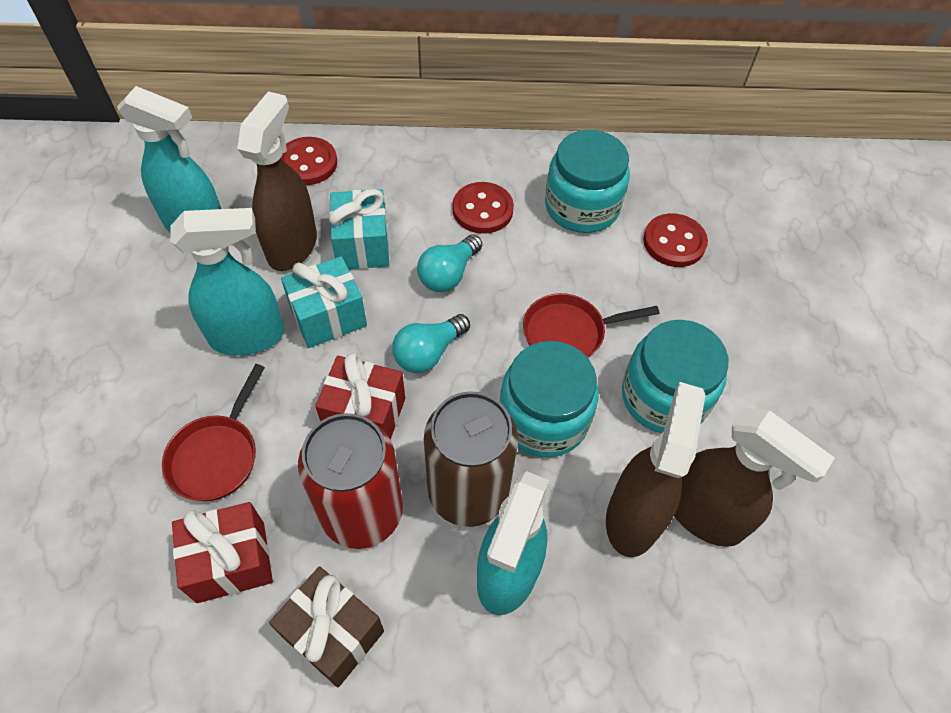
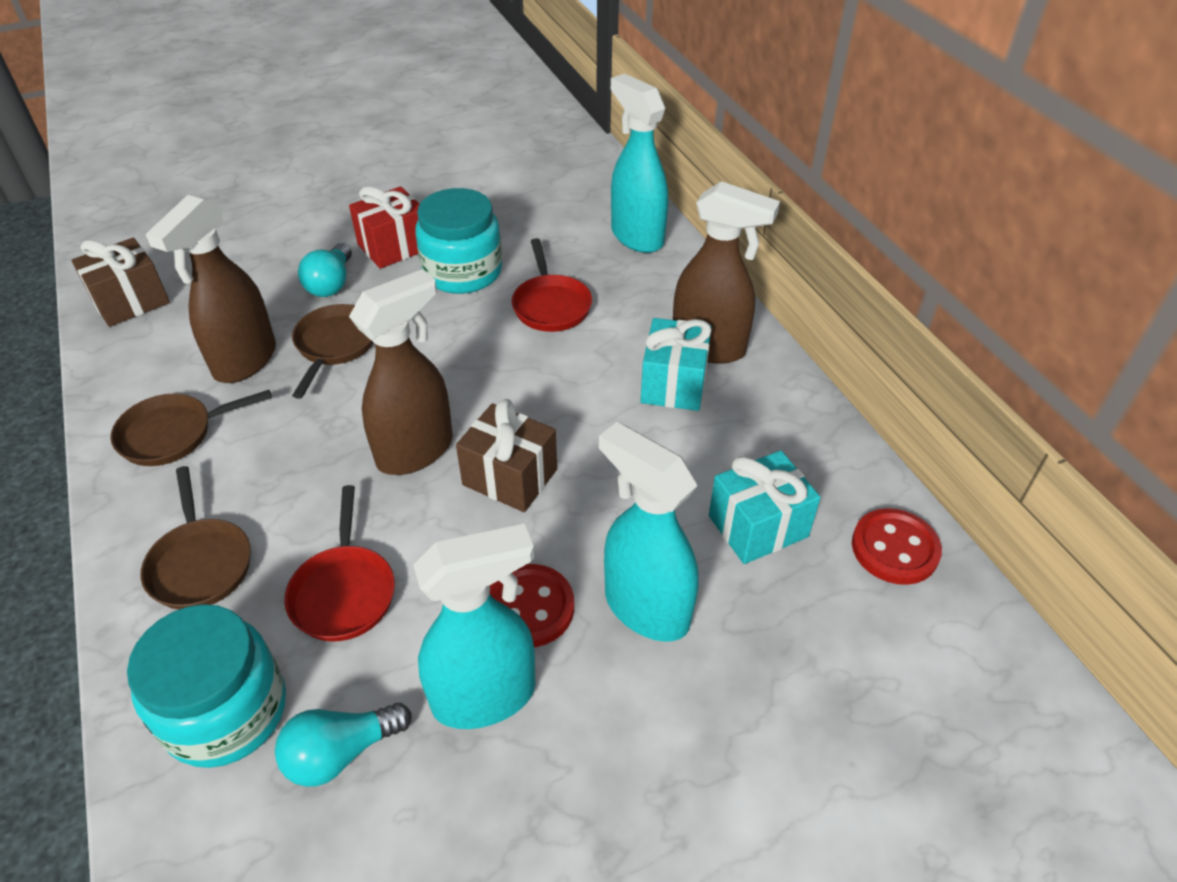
brown can: 1 -> 0
brown gift: 1 -> 2
brown pan: 0 -> 3
red button: 3 -> 2
red can: 1 -> 0
red gift: 2 -> 1
turquoise jar: 3 -> 2

